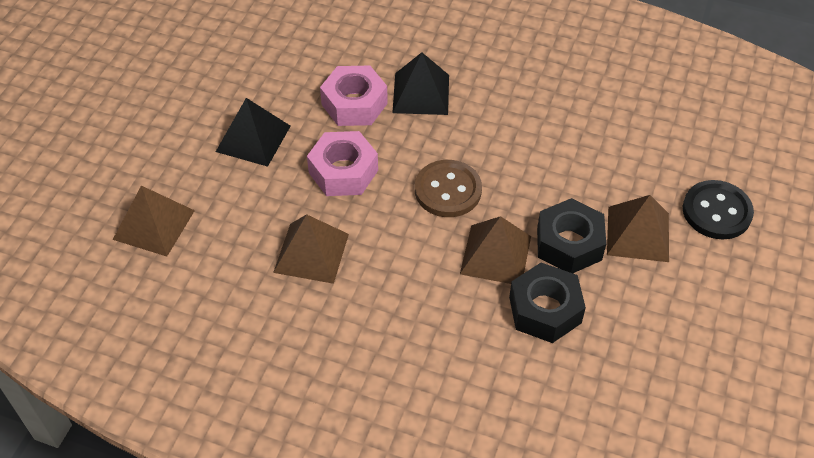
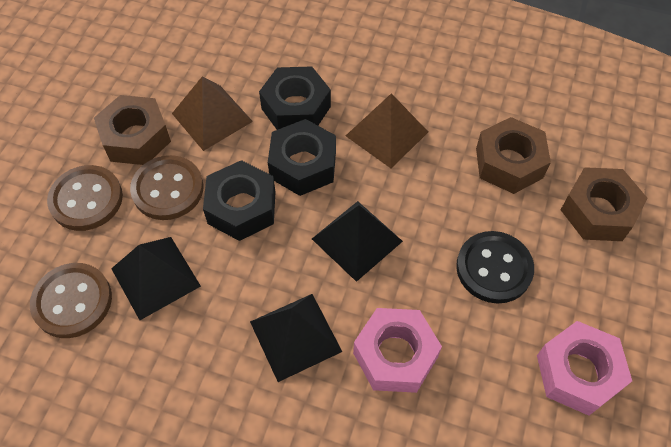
black nut: 2 -> 3
black pyramid: 2 -> 3
brown button: 1 -> 3
brown nut: 0 -> 3
brown pyramid: 4 -> 2

